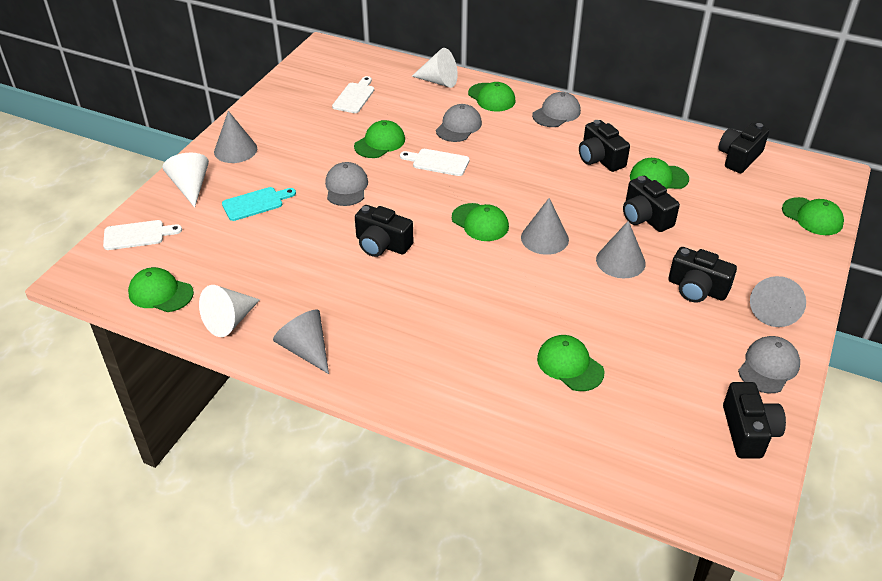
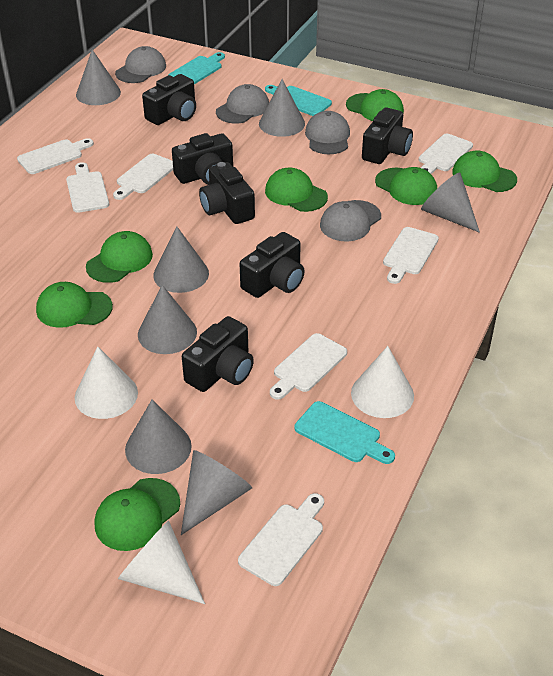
grey cone: 5 -> 7
turquoise cutting board: 1 -> 3
white cutting board: 3 -> 7

